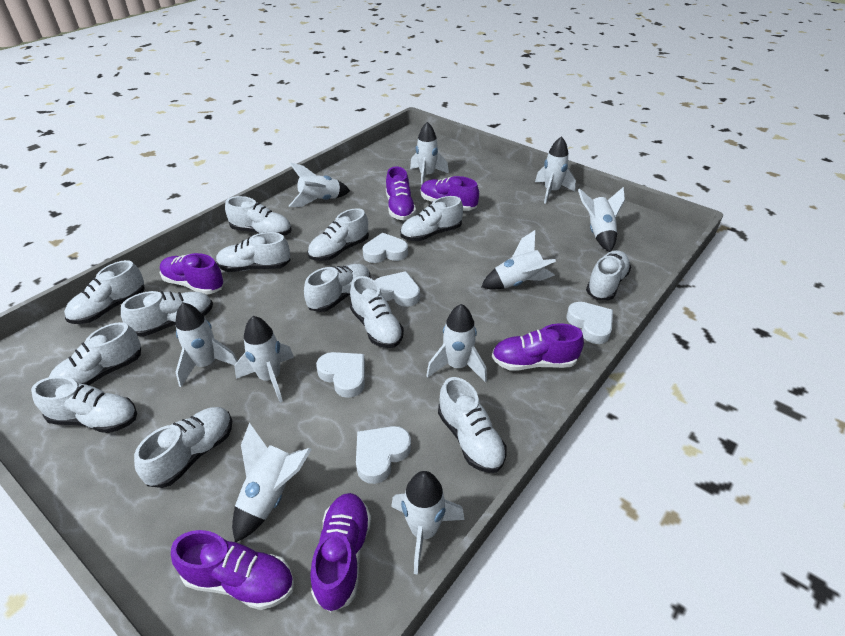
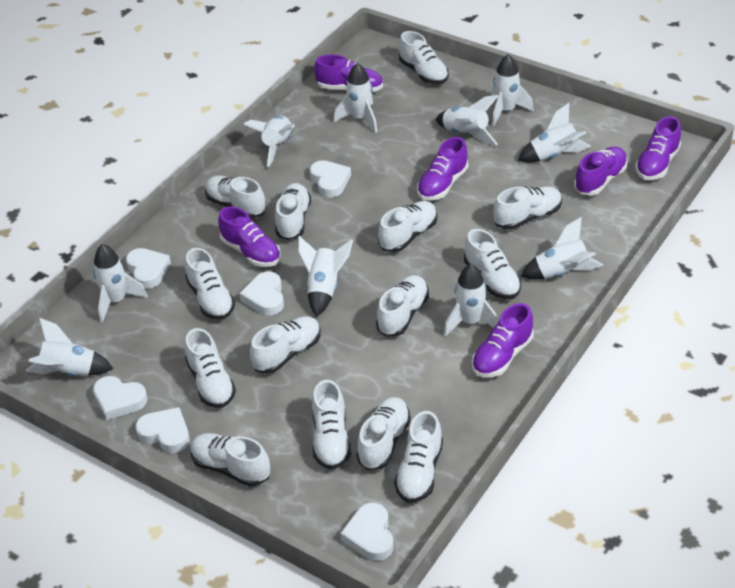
white heart: 5 -> 6
white shoe: 13 -> 14

